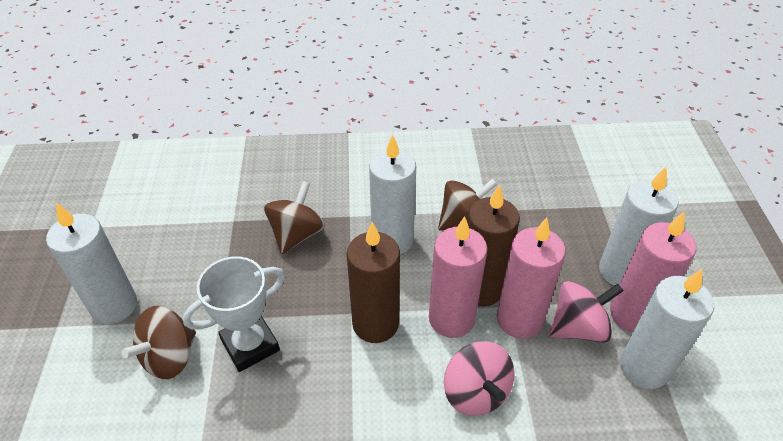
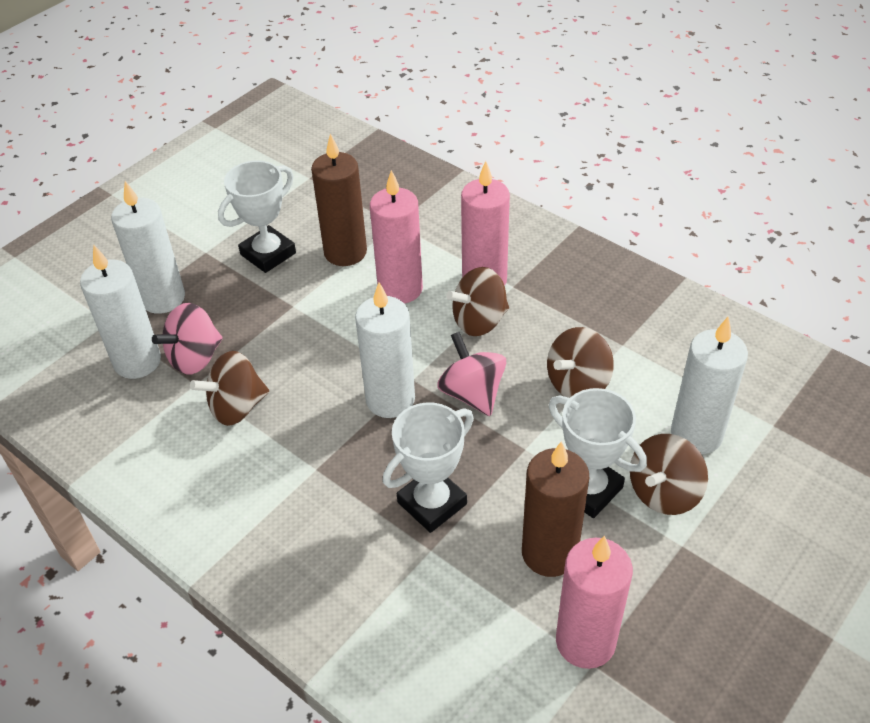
brown spinning top: 3 -> 4
white trophy: 1 -> 3

